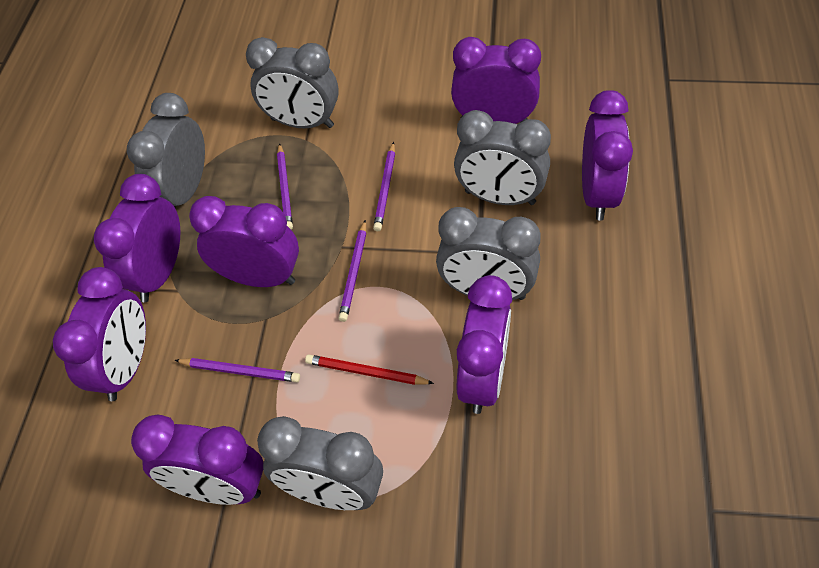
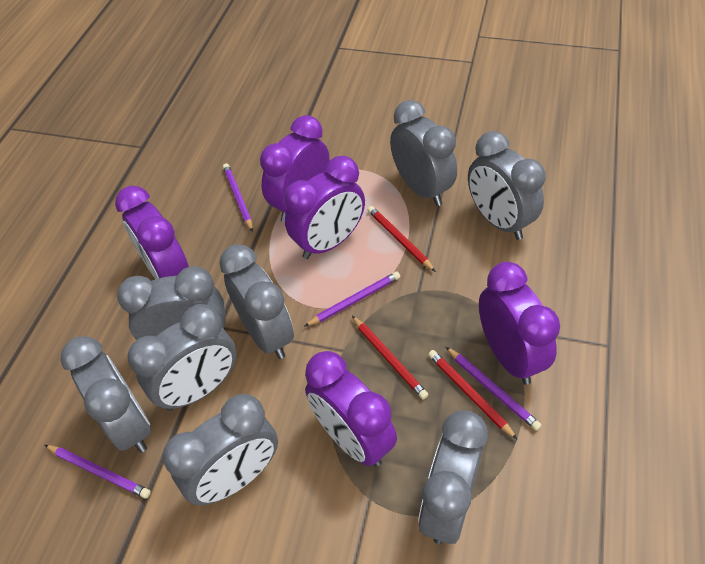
grey clock: 5 -> 8
purple clock: 7 -> 5
red pencil: 1 -> 3

